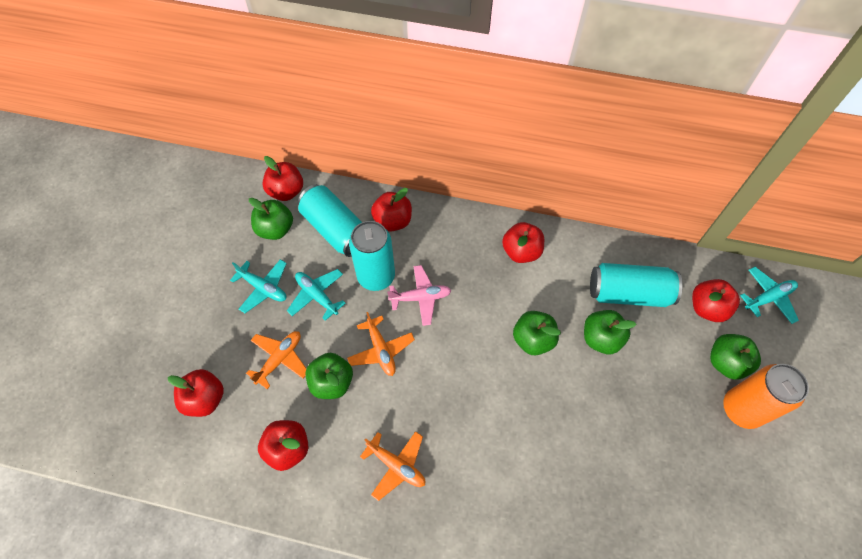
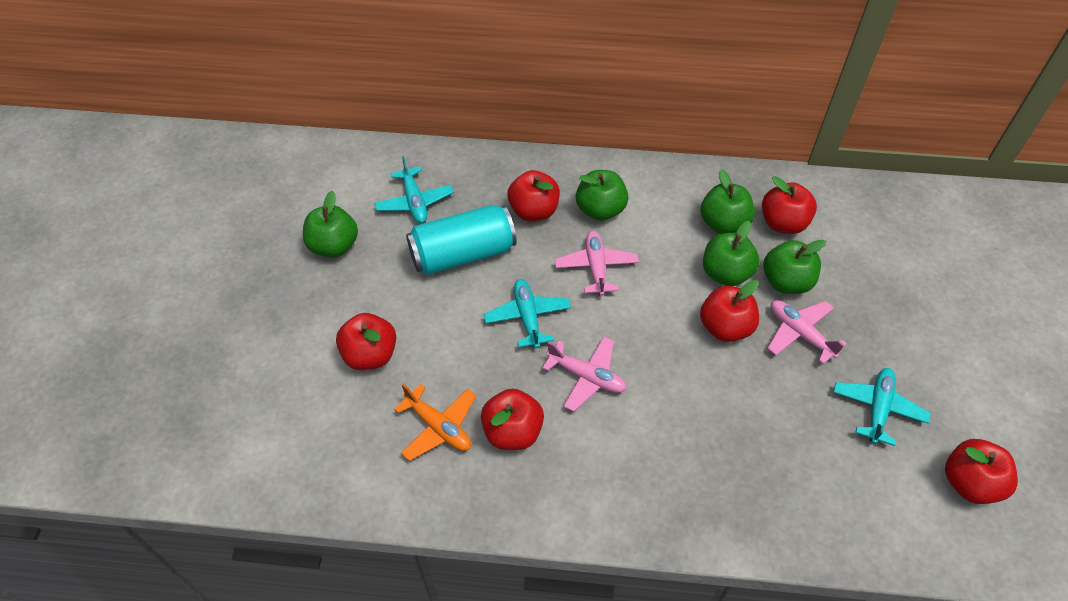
orange can: 1 -> 0
orange plane: 3 -> 1
pink plane: 1 -> 3
turquoise can: 3 -> 1

